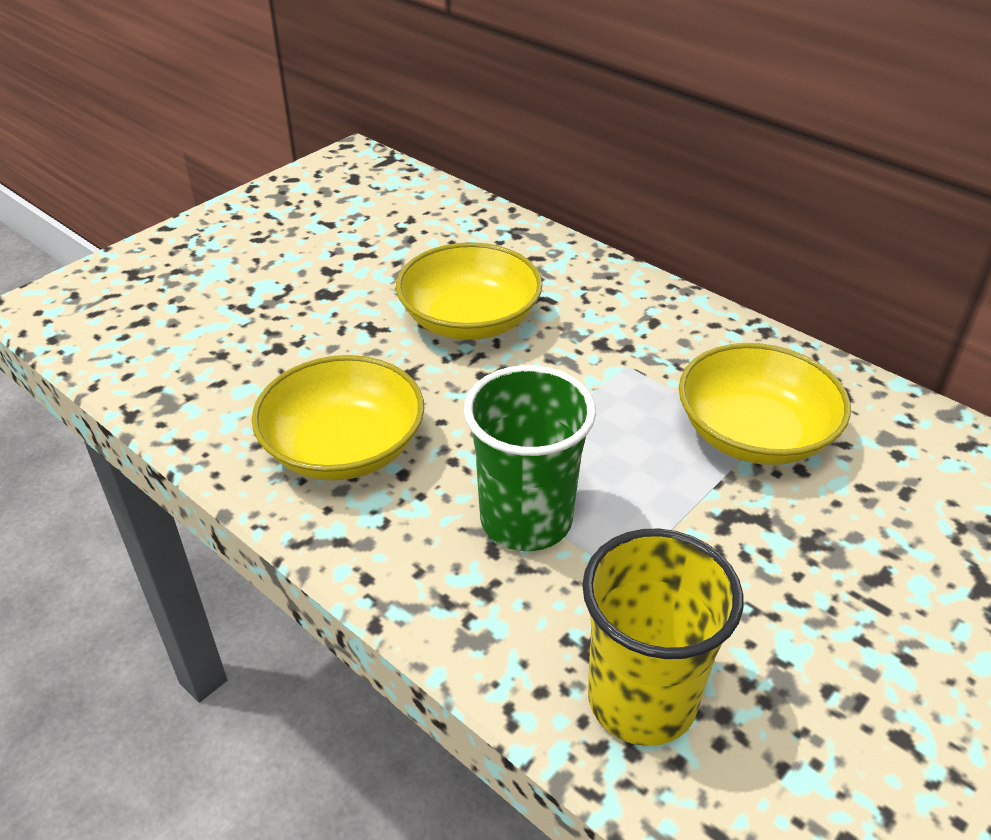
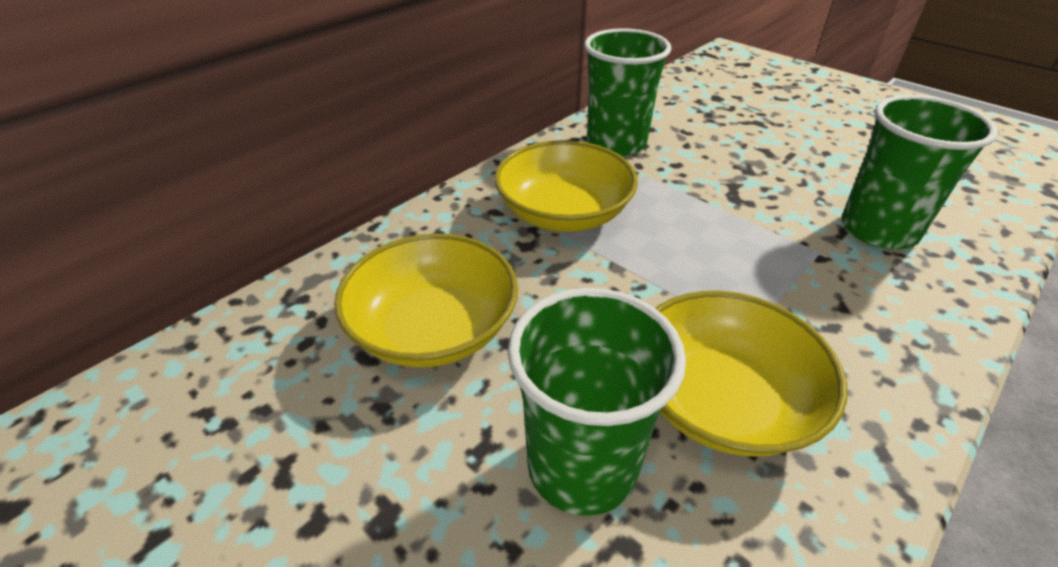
green cup: 1 -> 3
yellow cup: 1 -> 0

